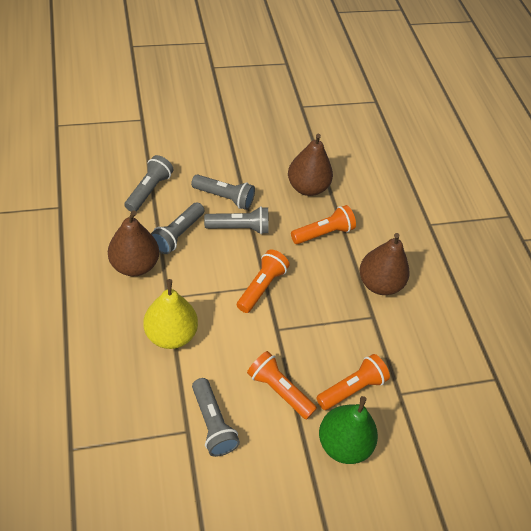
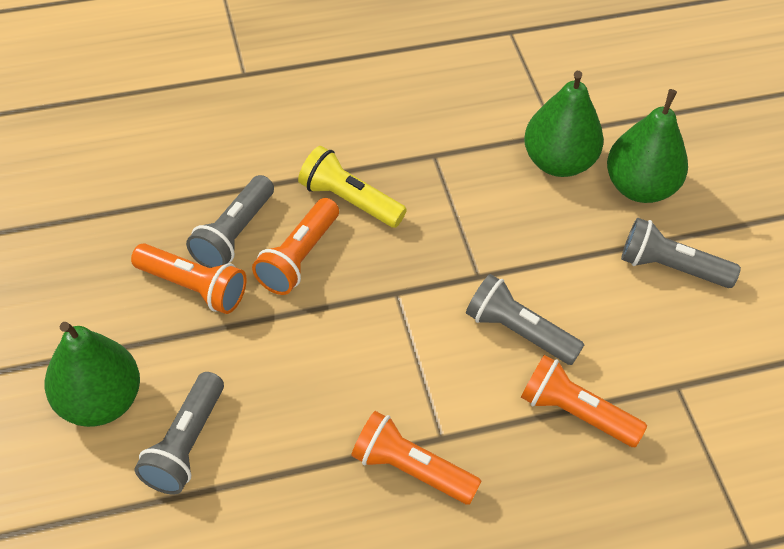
brown pear: 3 -> 0
green pear: 1 -> 3
grey flashlight: 5 -> 4
yellow flashlight: 0 -> 1
yellow pear: 1 -> 0

